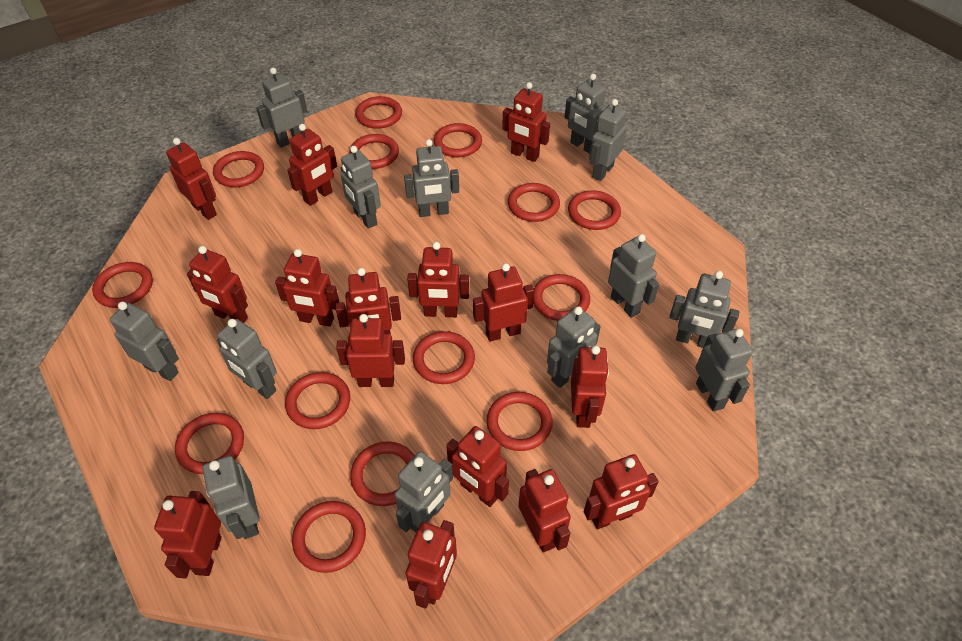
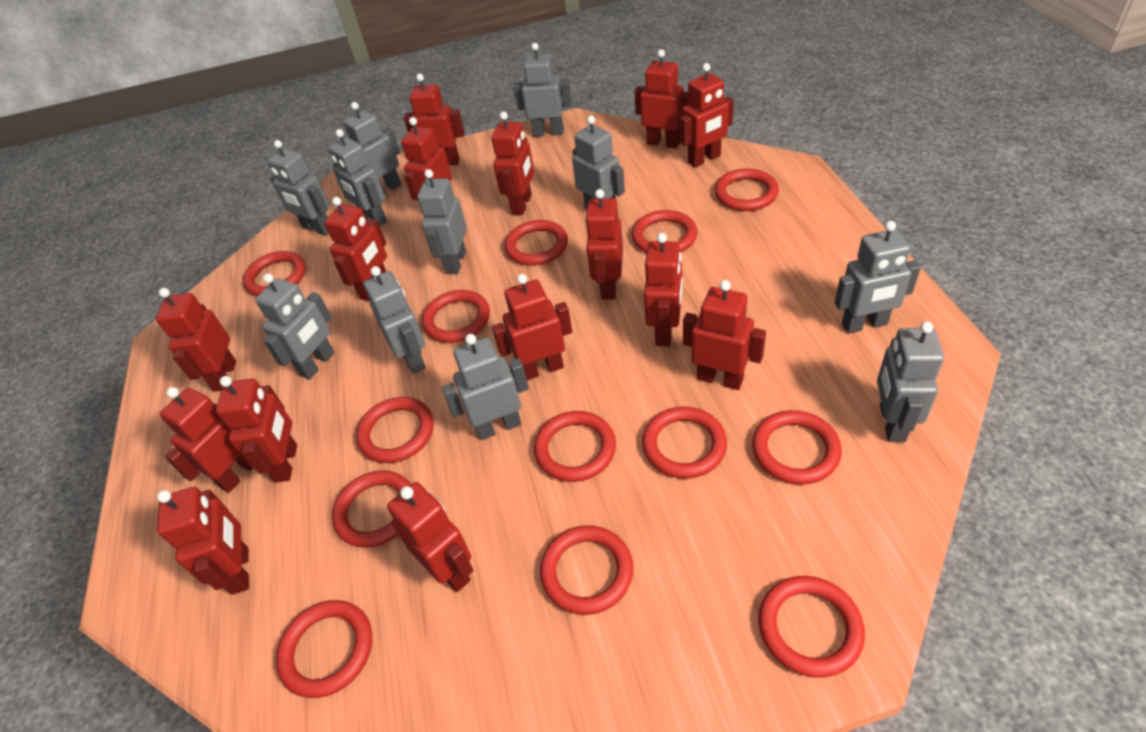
grey robot: 13 -> 11
red ring: 14 -> 13

